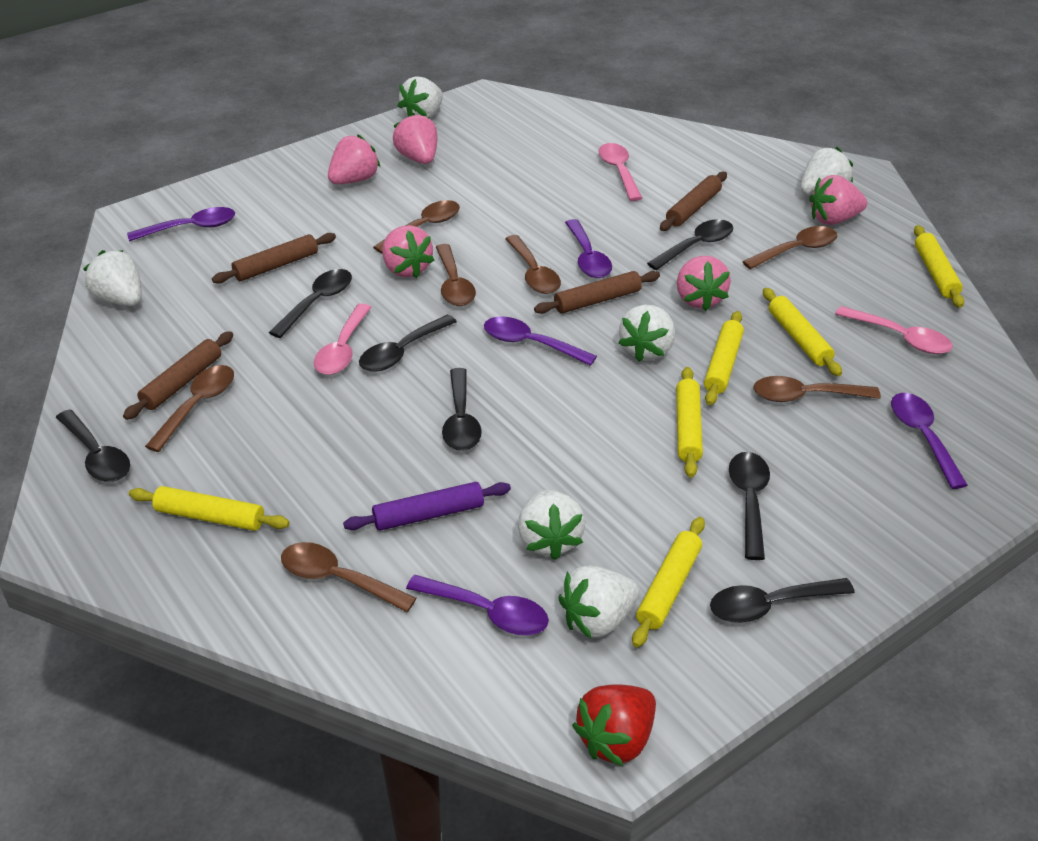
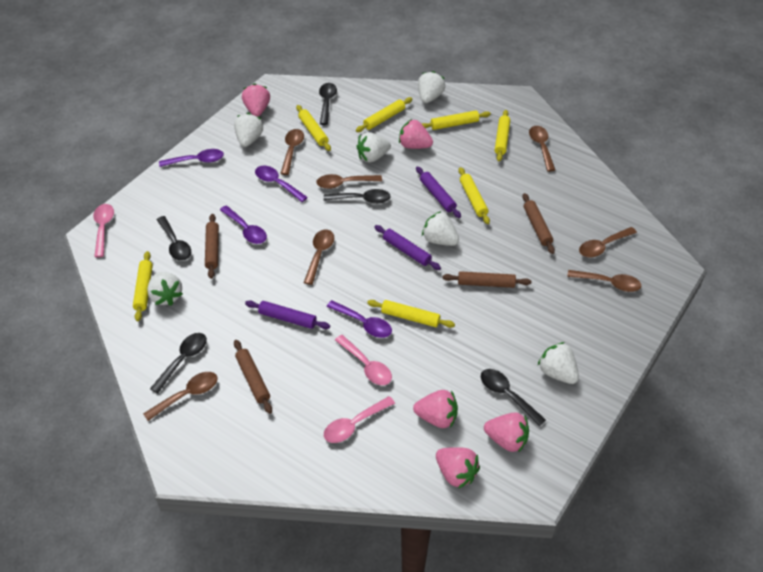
black spoon: 7 -> 5
purple rolling pin: 1 -> 3
purple spoon: 5 -> 4
red strawberry: 1 -> 0
yellow rolling pin: 6 -> 7

